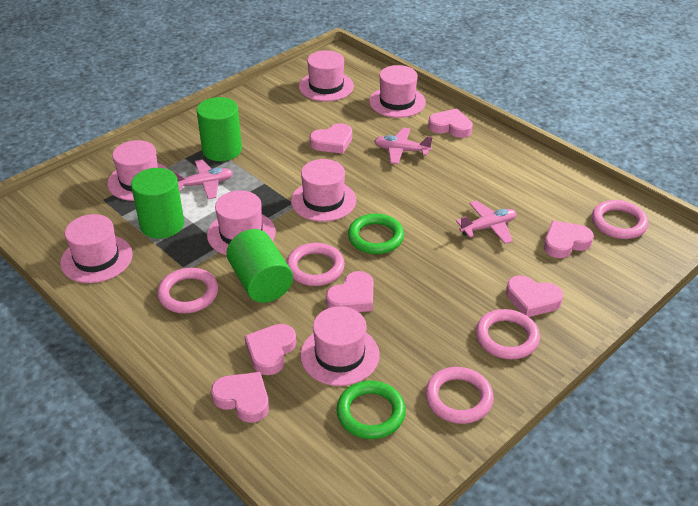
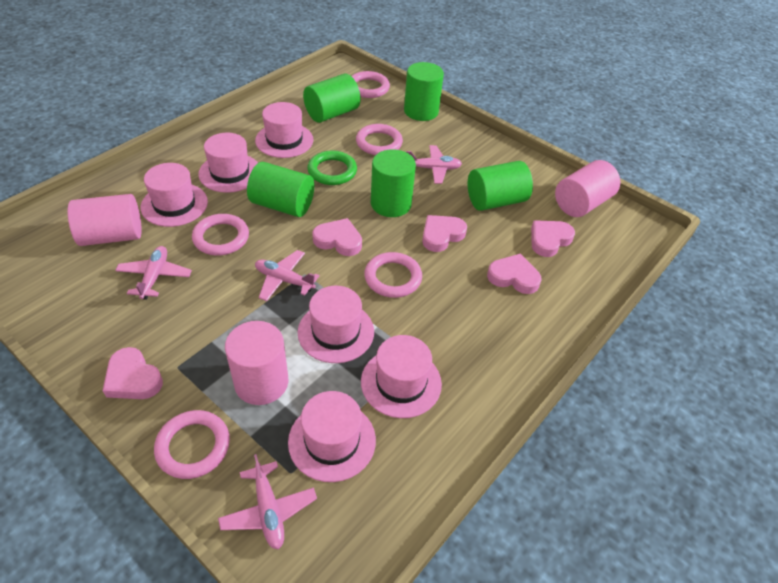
green cylinder: 3 -> 5
green ring: 2 -> 1
pink cylinder: 0 -> 3
pink hat: 7 -> 6
pink heart: 7 -> 5
pink plane: 3 -> 4

